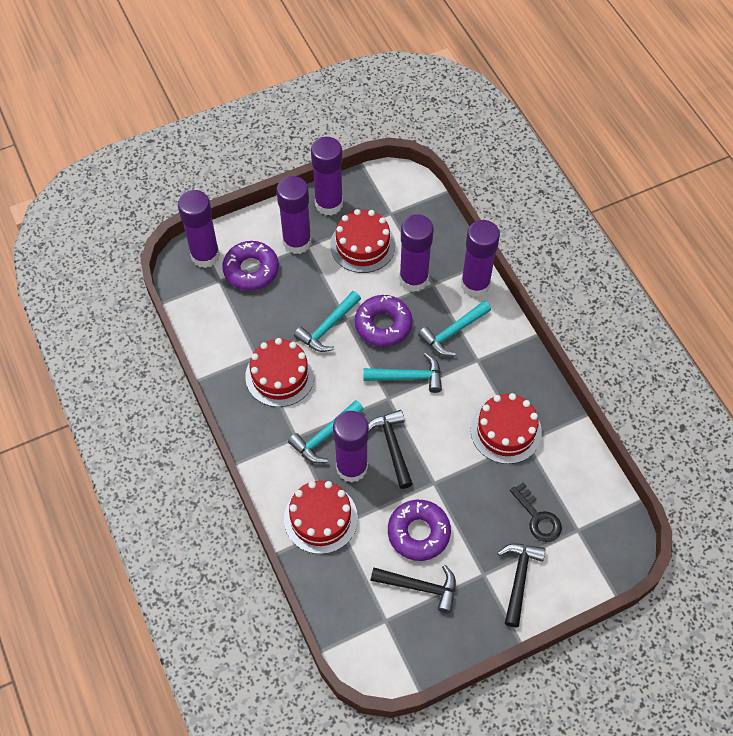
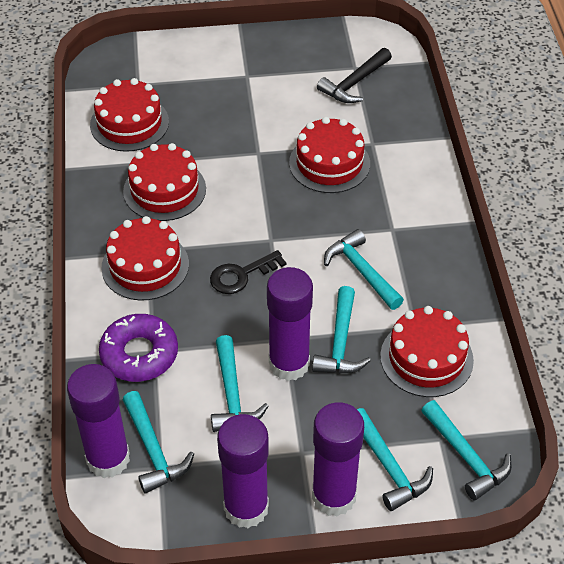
black hammer: 3 -> 1
purple donut: 3 -> 1
purple glue stick: 6 -> 4
red cake: 4 -> 5
turquoise hammer: 4 -> 6

